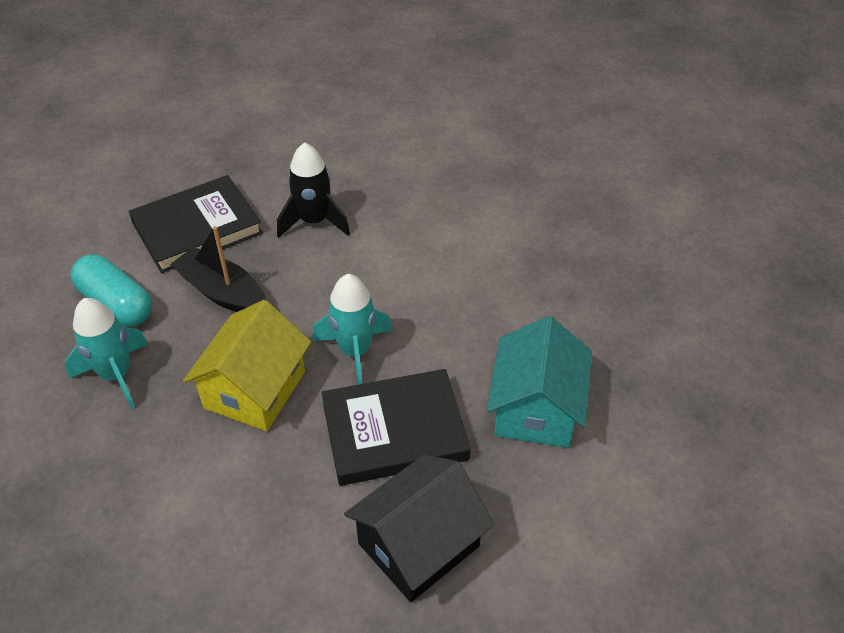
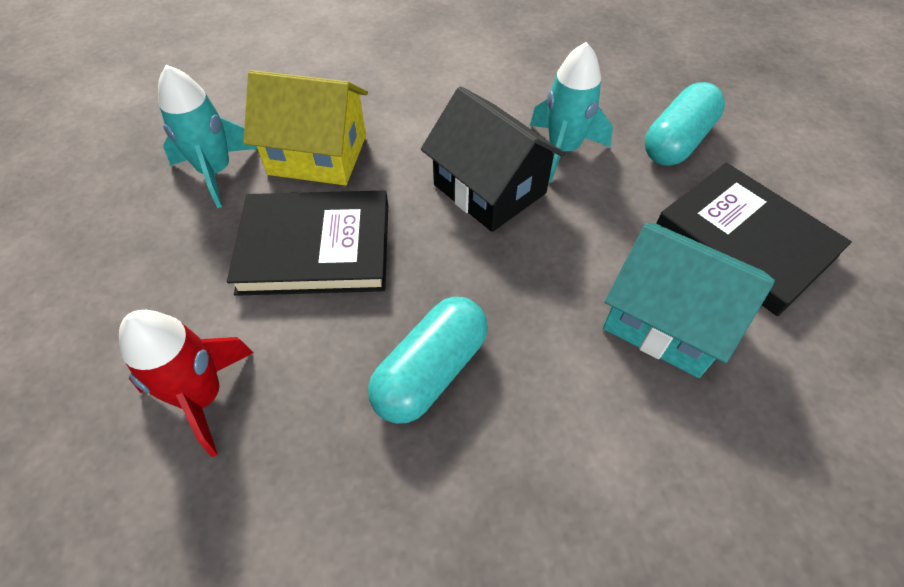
black boat: 1 -> 0
black rocket: 1 -> 0
red rocket: 0 -> 1
turquoise capsule: 1 -> 2

